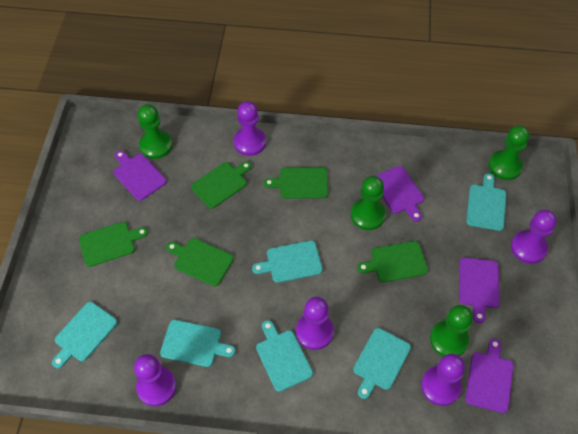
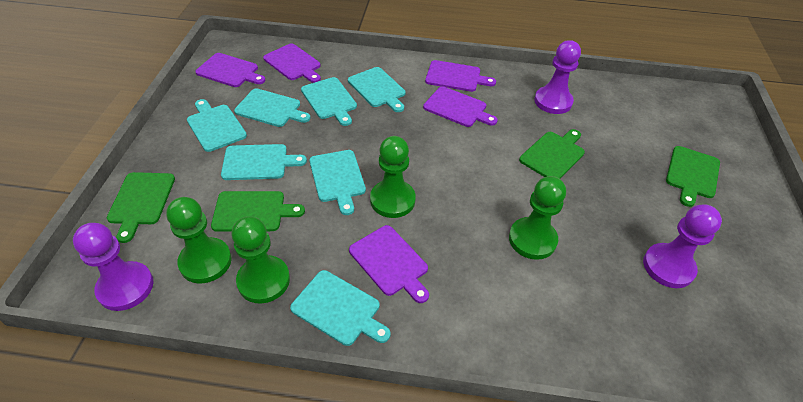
green cutting board: 5 -> 4
purple cutting board: 4 -> 5
purple pawn: 5 -> 3
turquoise cutting board: 6 -> 7

